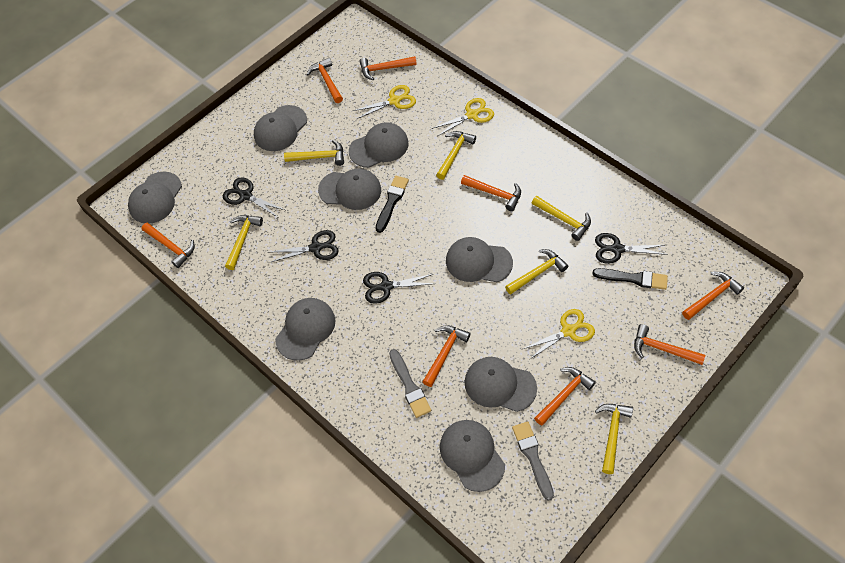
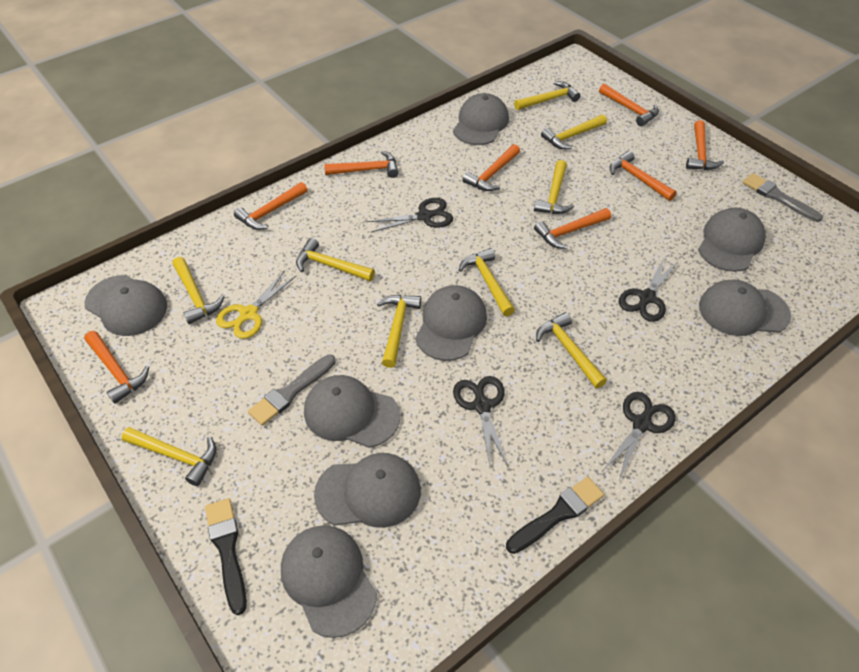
yellow hammer: 6 -> 9
yellow scissors: 3 -> 1

